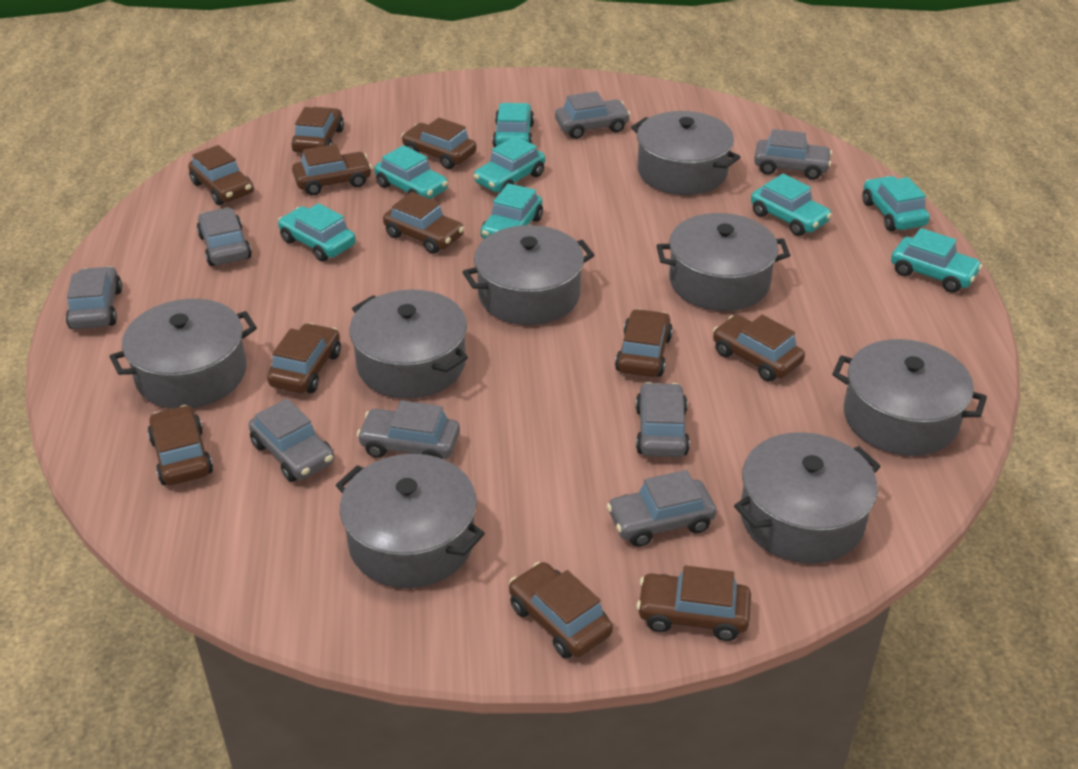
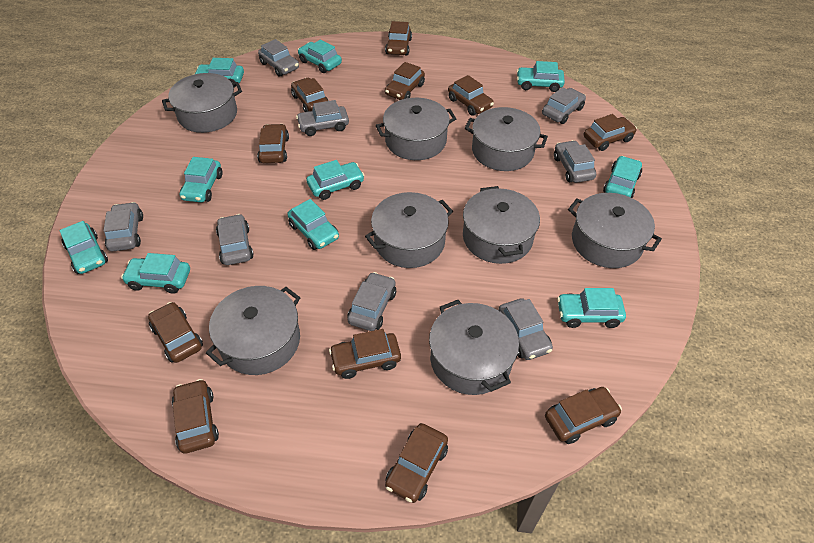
turquoise car: 8 -> 10

